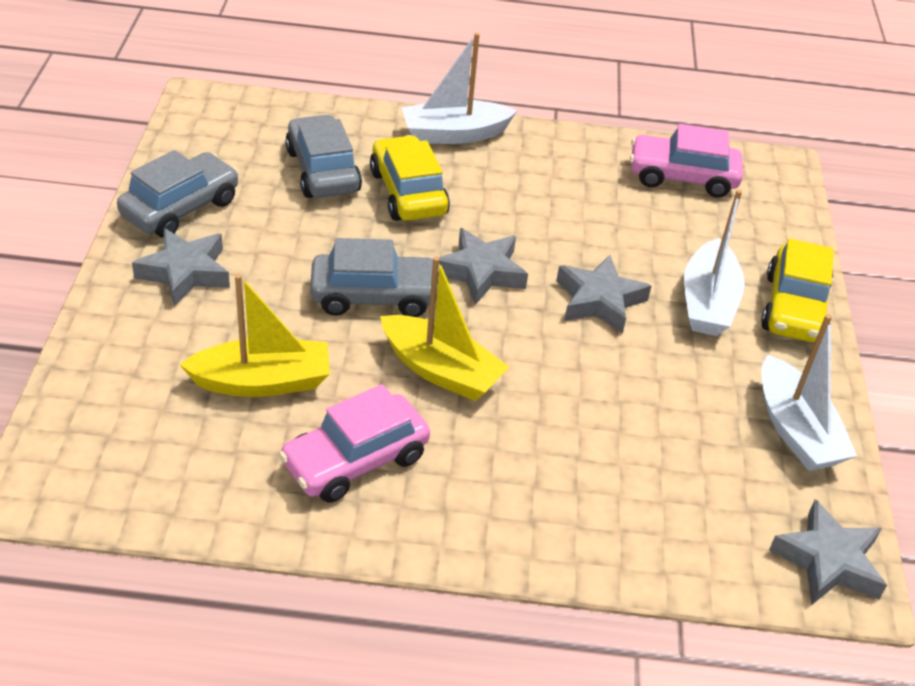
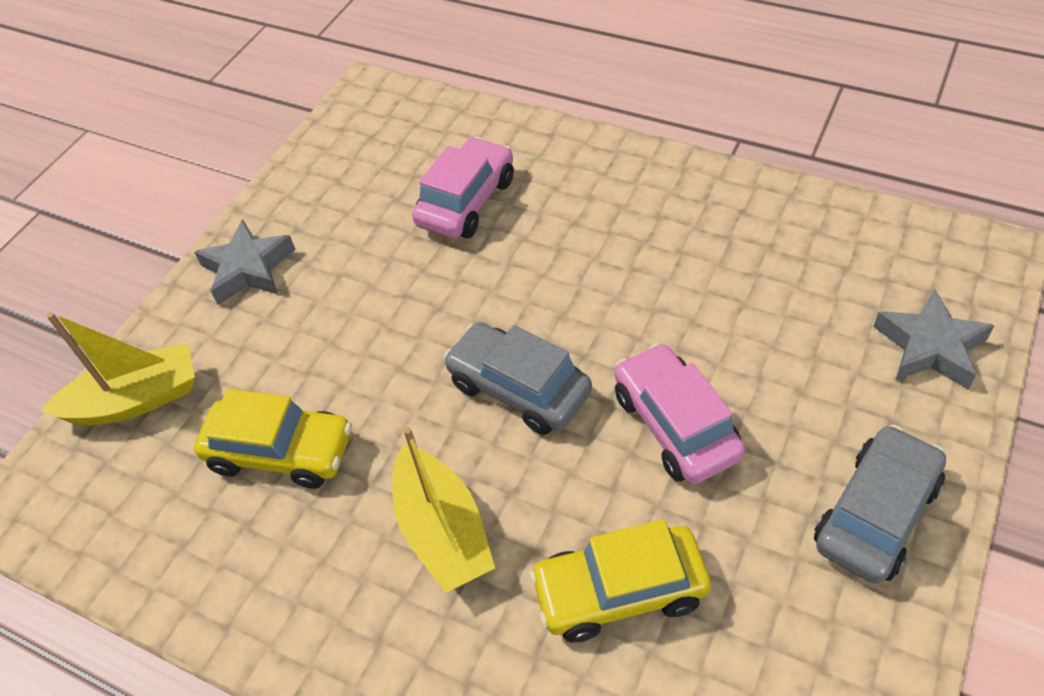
grey car: 3 -> 2
grey star: 4 -> 2
white boat: 3 -> 0

